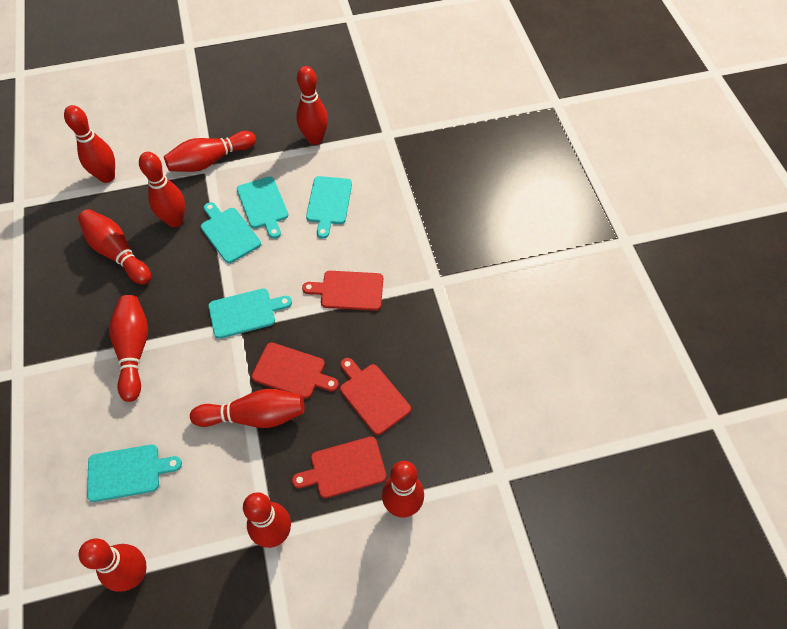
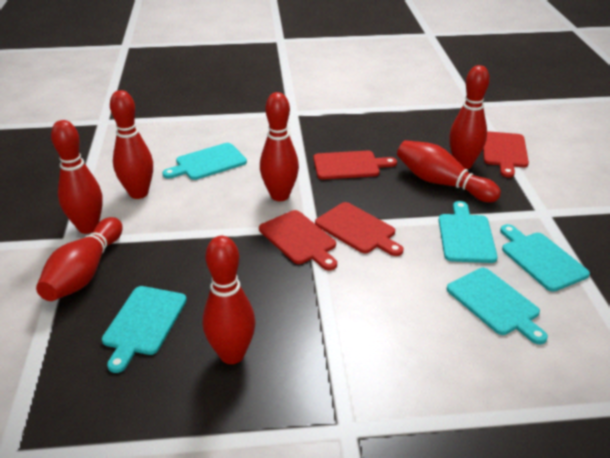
red bowling pin: 10 -> 7

